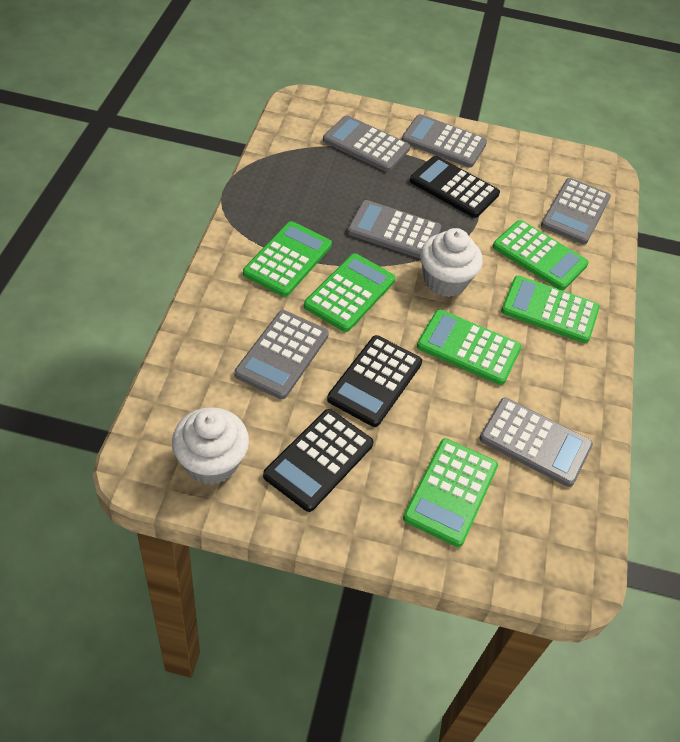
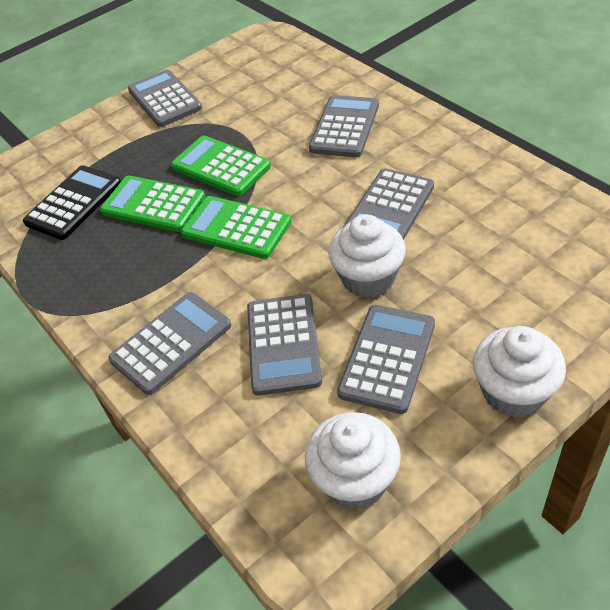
black calculator: 3 -> 1
green calculator: 6 -> 3
white cupcake: 2 -> 3

